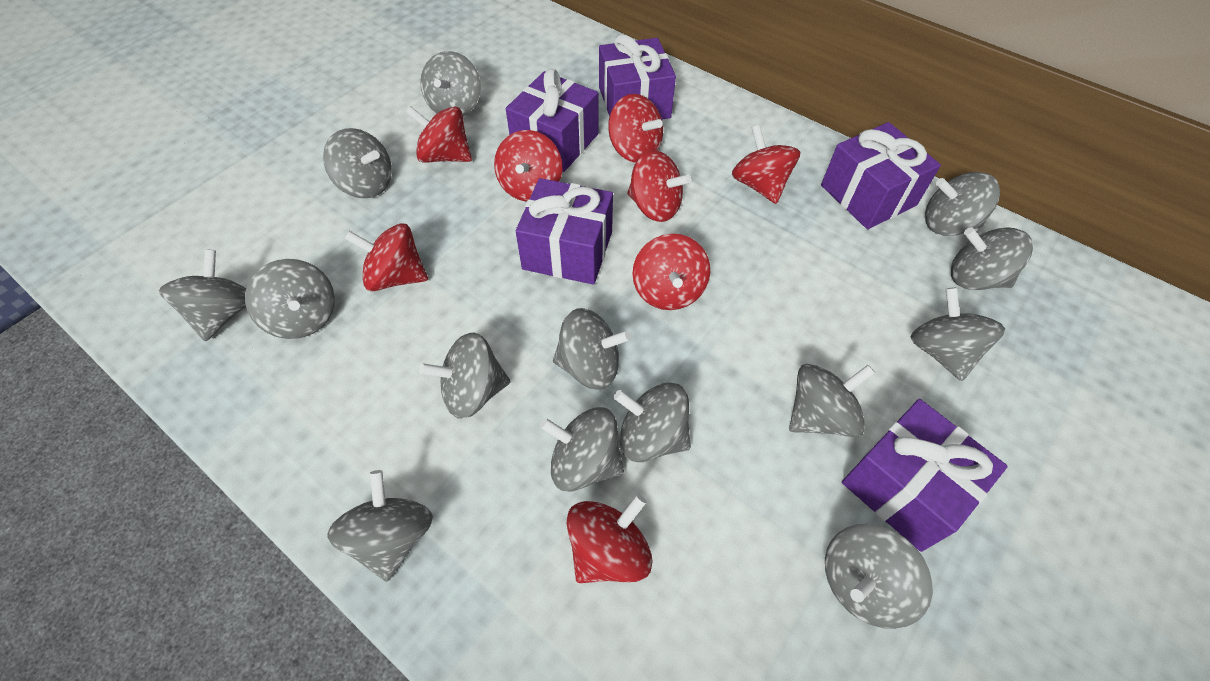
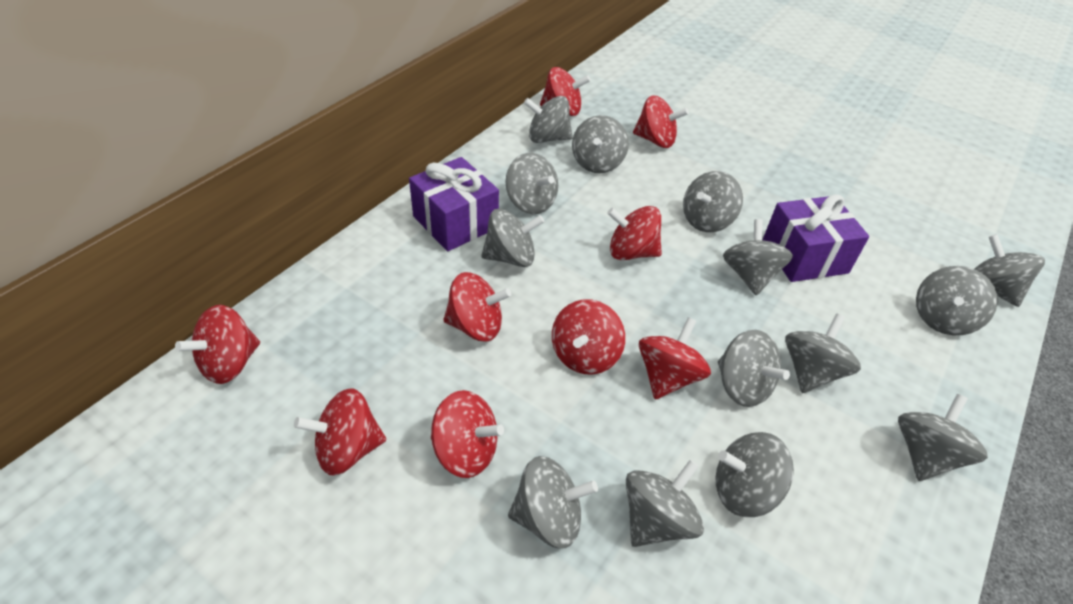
purple gift: 5 -> 2
red spinning top: 8 -> 9

